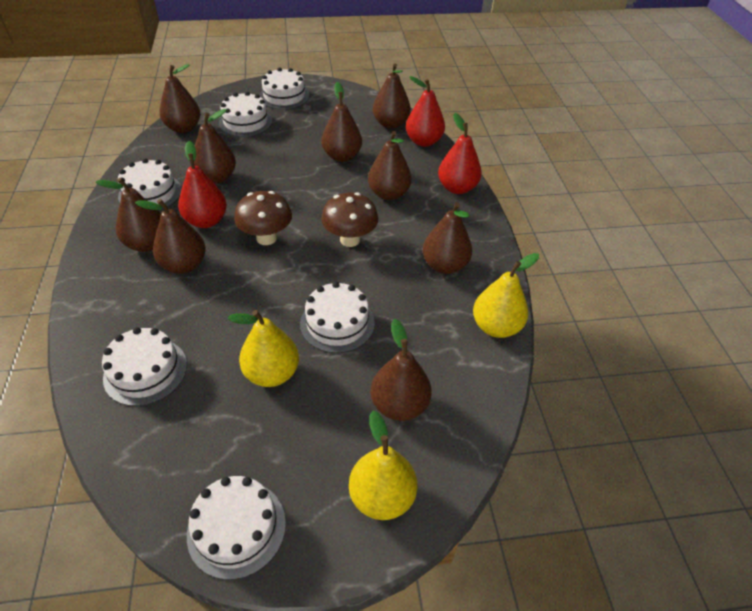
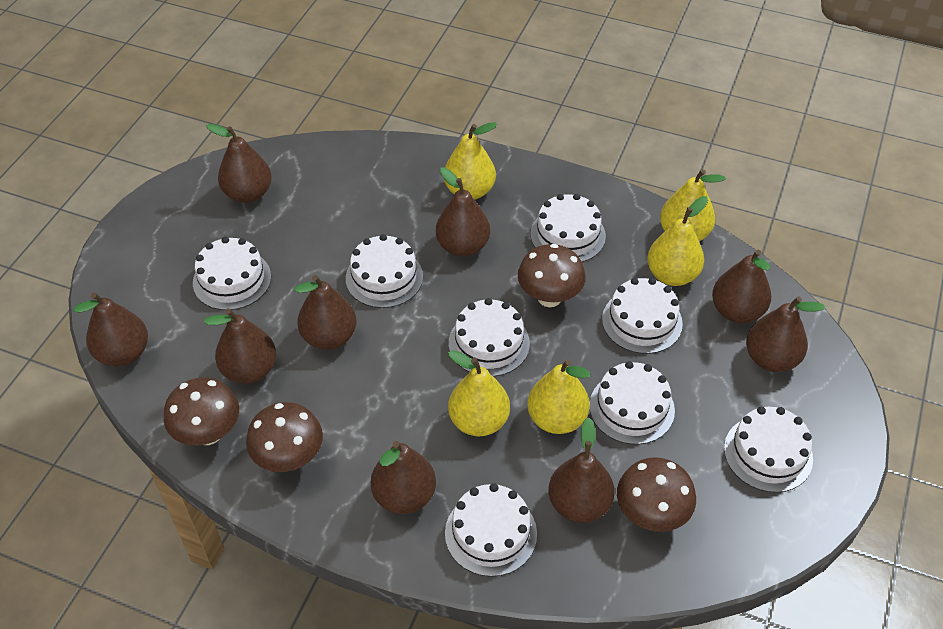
brown mushroom: 2 -> 4
red pear: 3 -> 0
white cake: 6 -> 8
yellow pear: 3 -> 5

